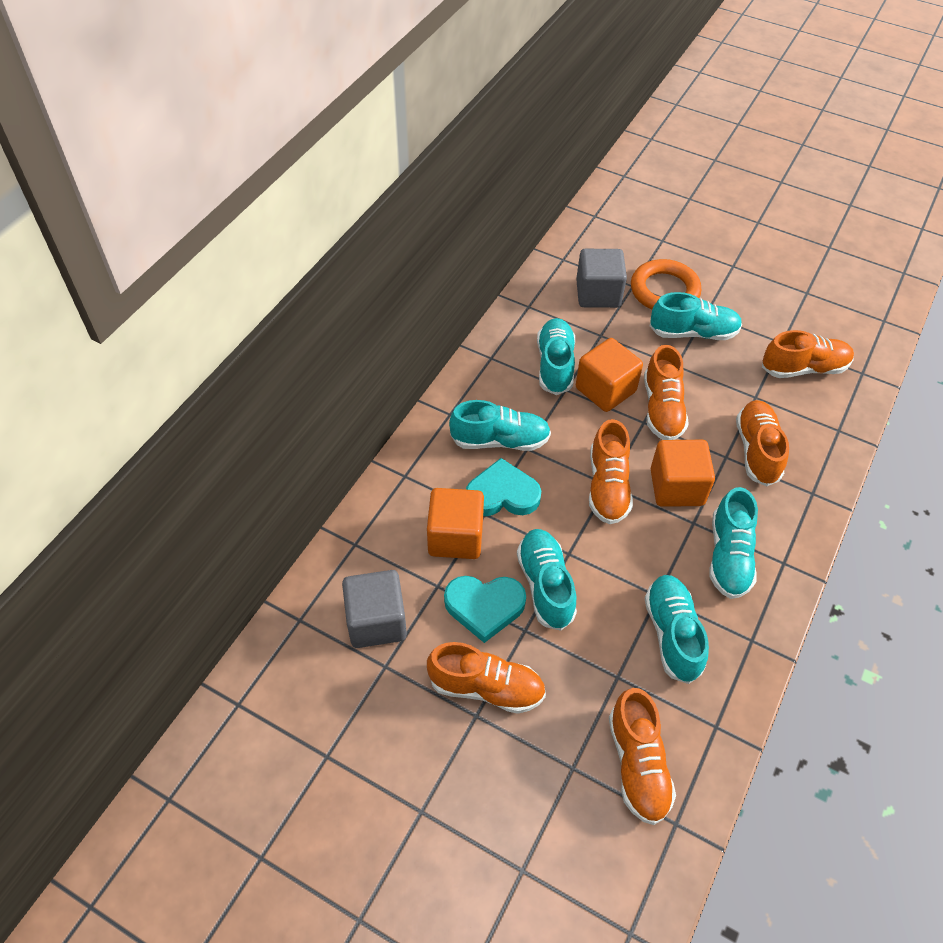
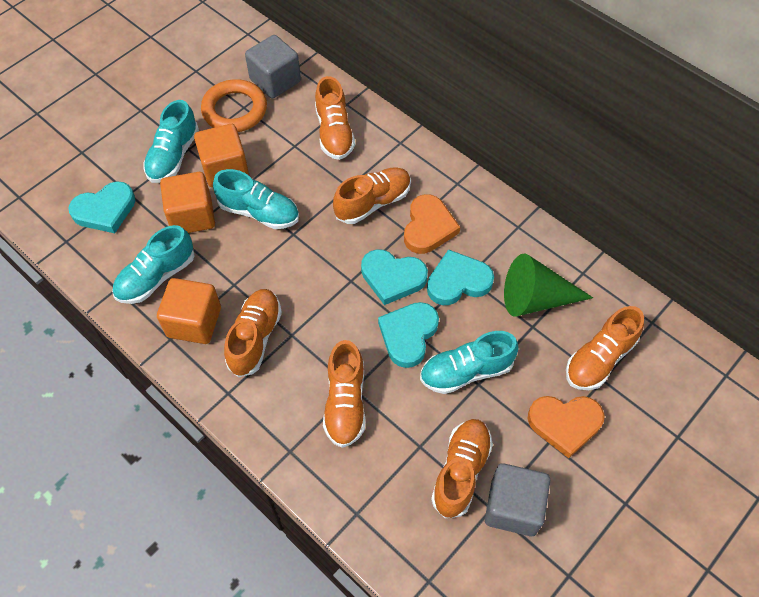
green cone: 0 -> 1
orange heart: 0 -> 2
turquoise heart: 2 -> 4
turquoise shoe: 6 -> 4

